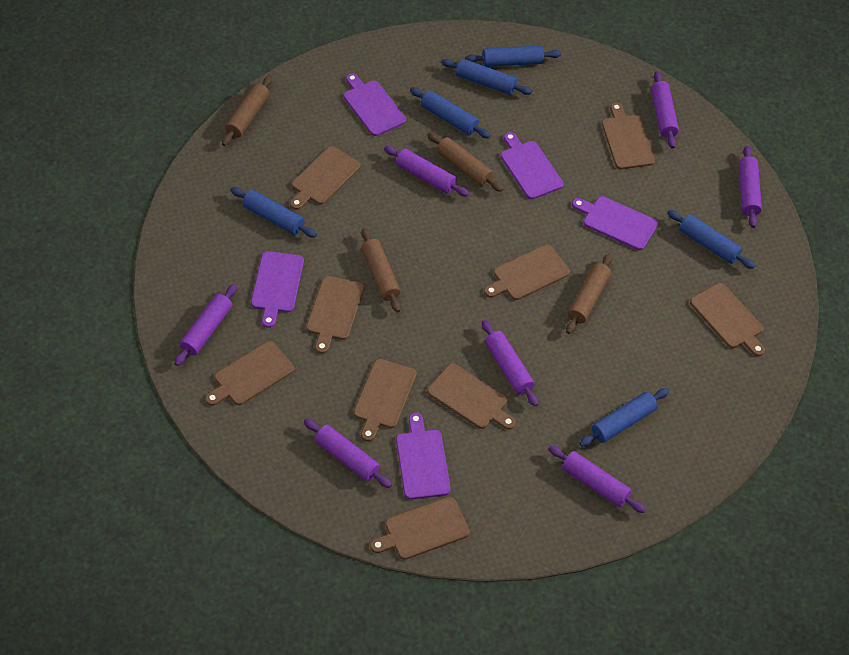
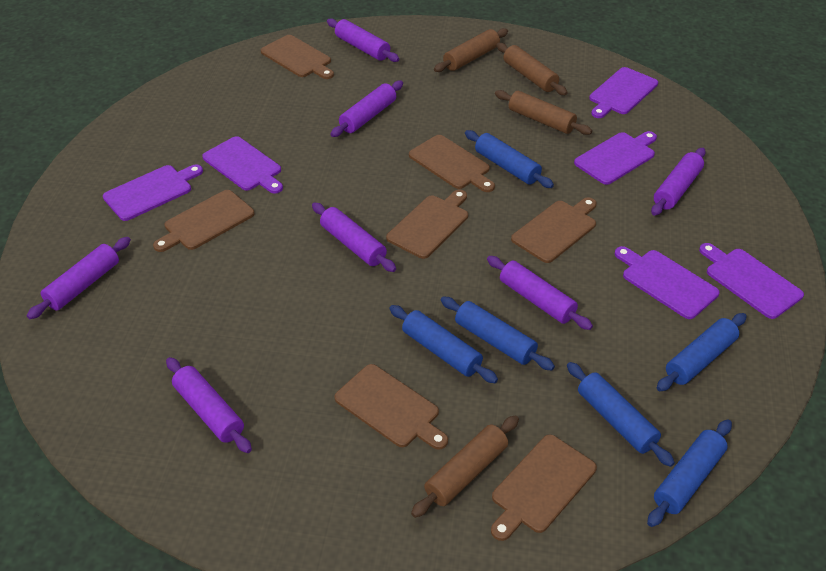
brown cutting board: 9 -> 7
purple cutting board: 5 -> 6

